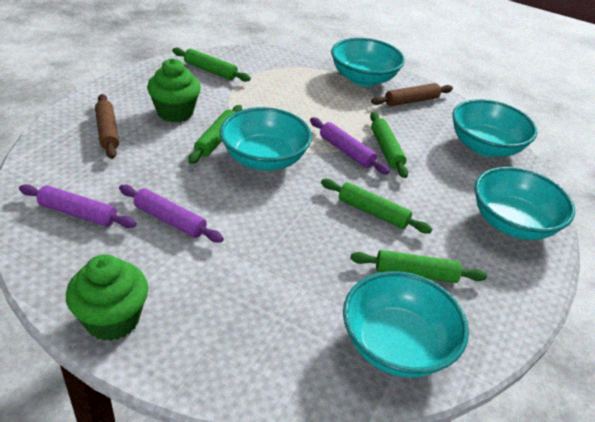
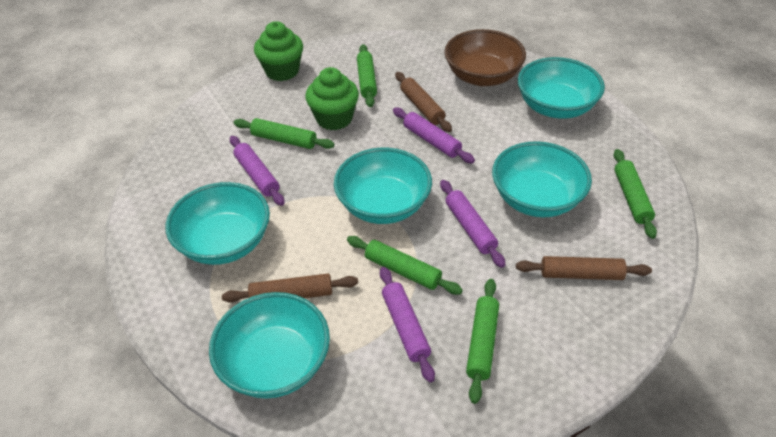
brown bowl: 0 -> 1
brown rolling pin: 2 -> 3
purple rolling pin: 3 -> 4

